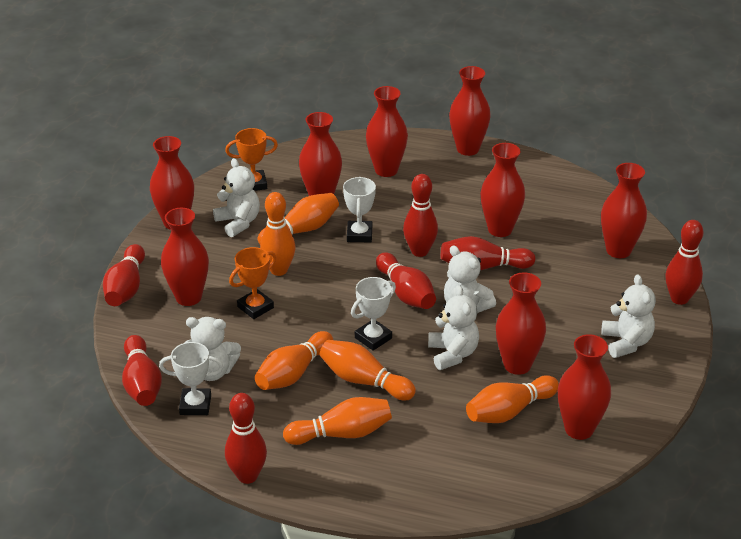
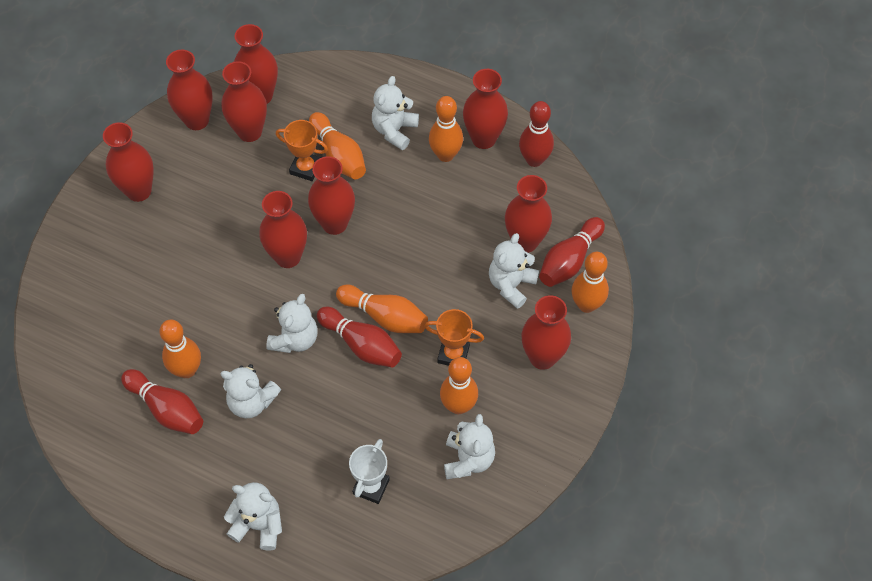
red bowling pin: 7 -> 4
white teddy bear: 5 -> 6
white trophy: 3 -> 1

